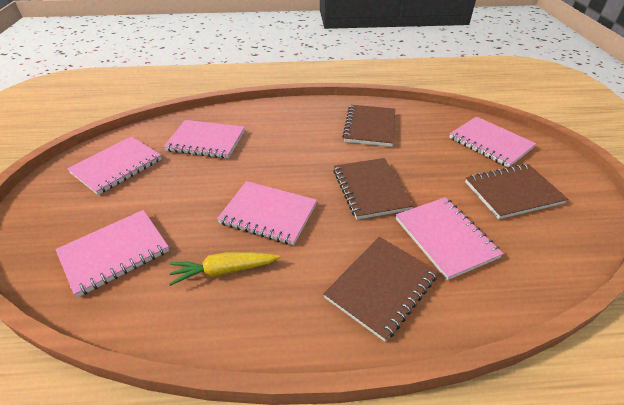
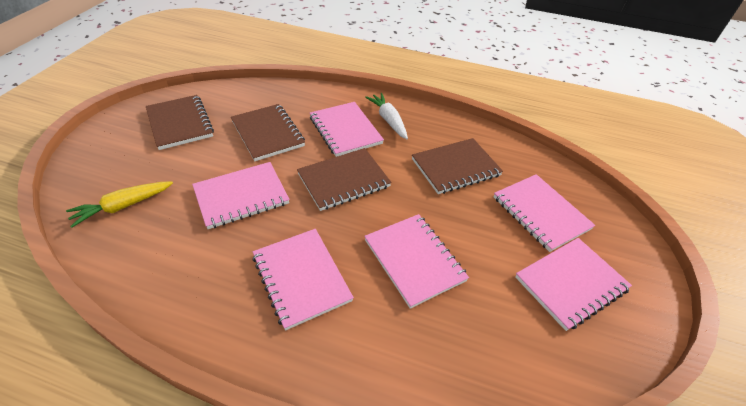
white carrot: 0 -> 1

